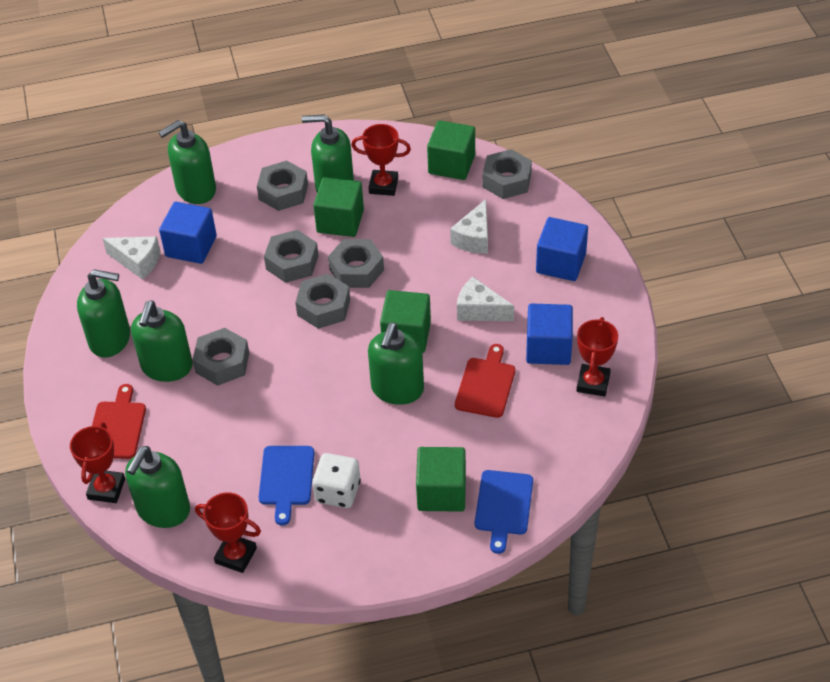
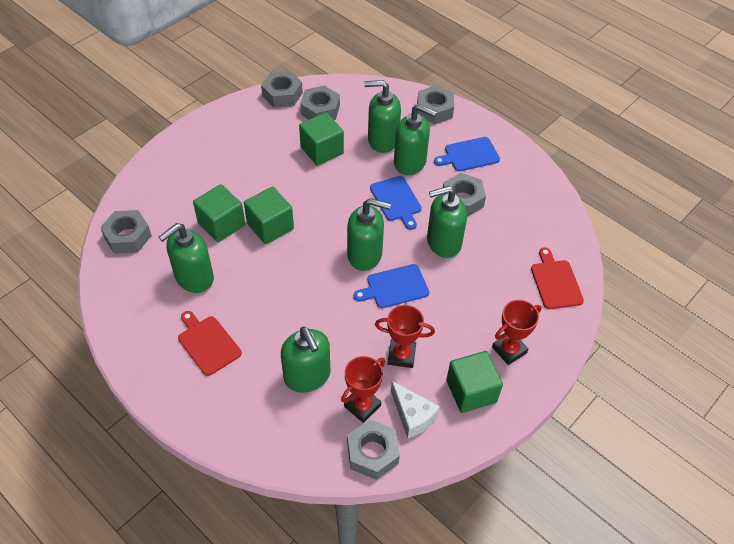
blue cube: 3 -> 0
blue cutting board: 2 -> 3
red trophy: 4 -> 3
white cheese: 3 -> 1
white dice: 1 -> 0

